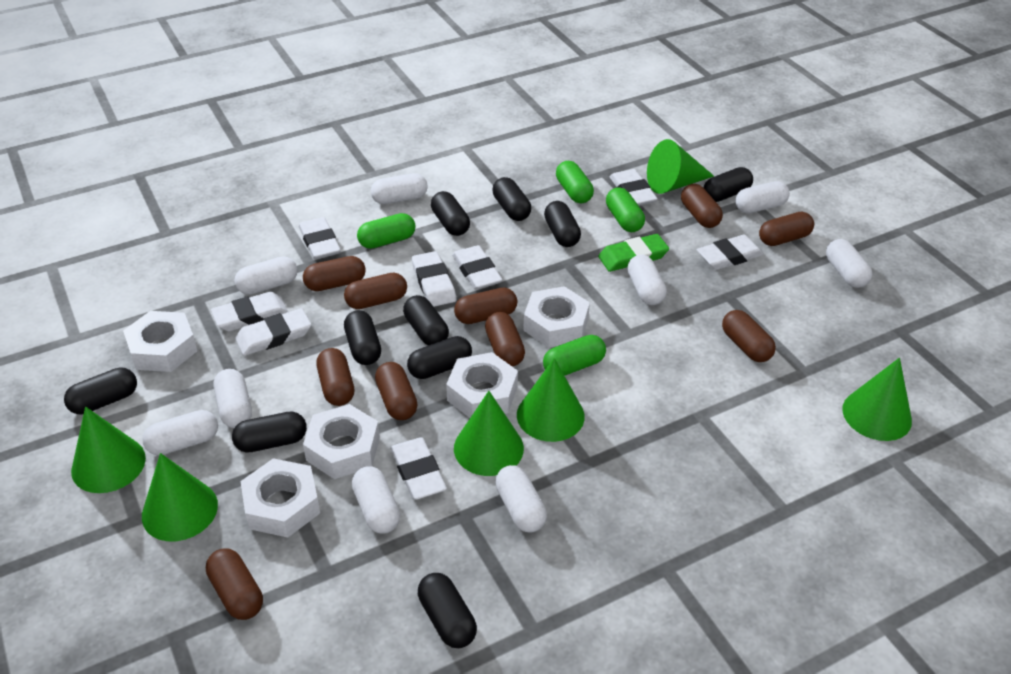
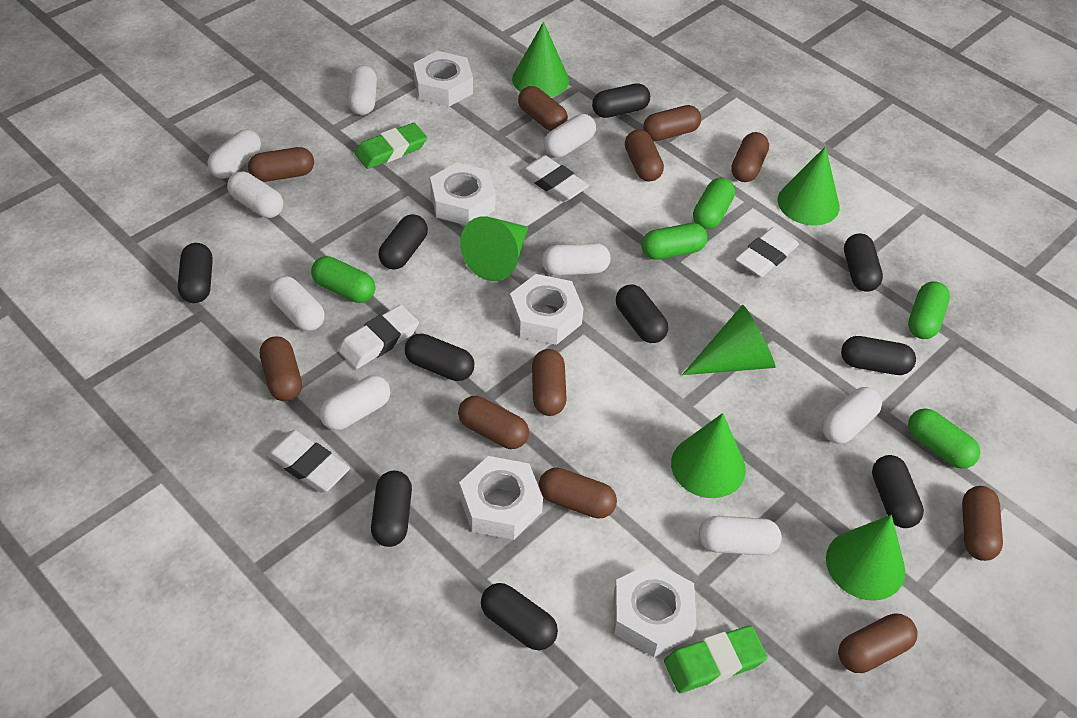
brown capsule: 10 -> 11
green capsule: 4 -> 5
green eraser: 1 -> 2
white eraser: 8 -> 4

